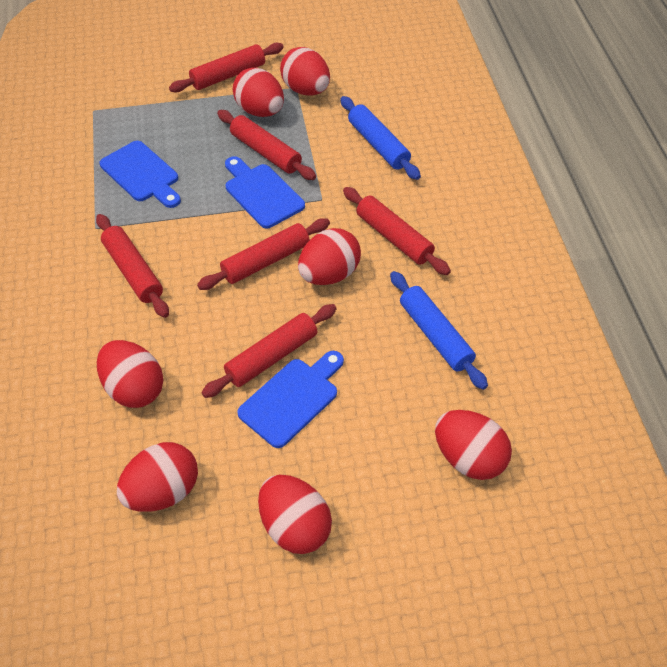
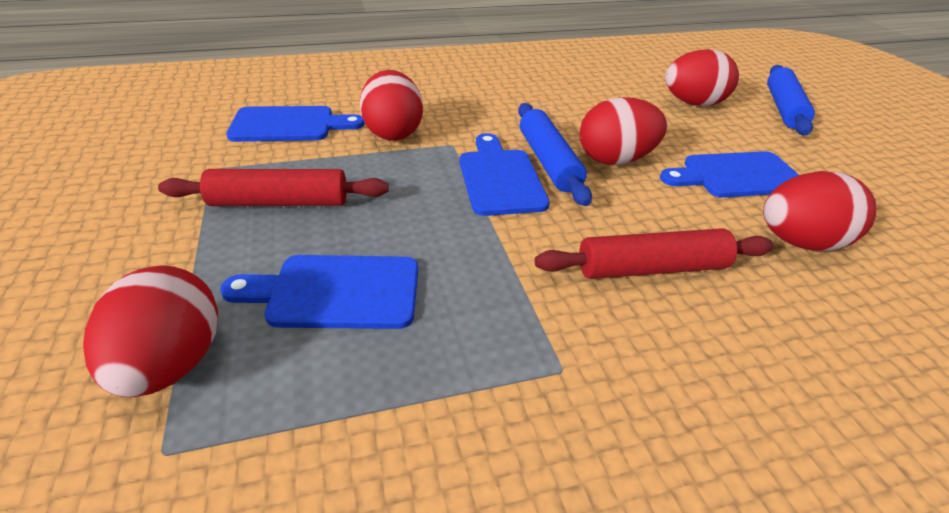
blue cutting board: 3 -> 4
red egg: 7 -> 5
red rolling pin: 6 -> 2

